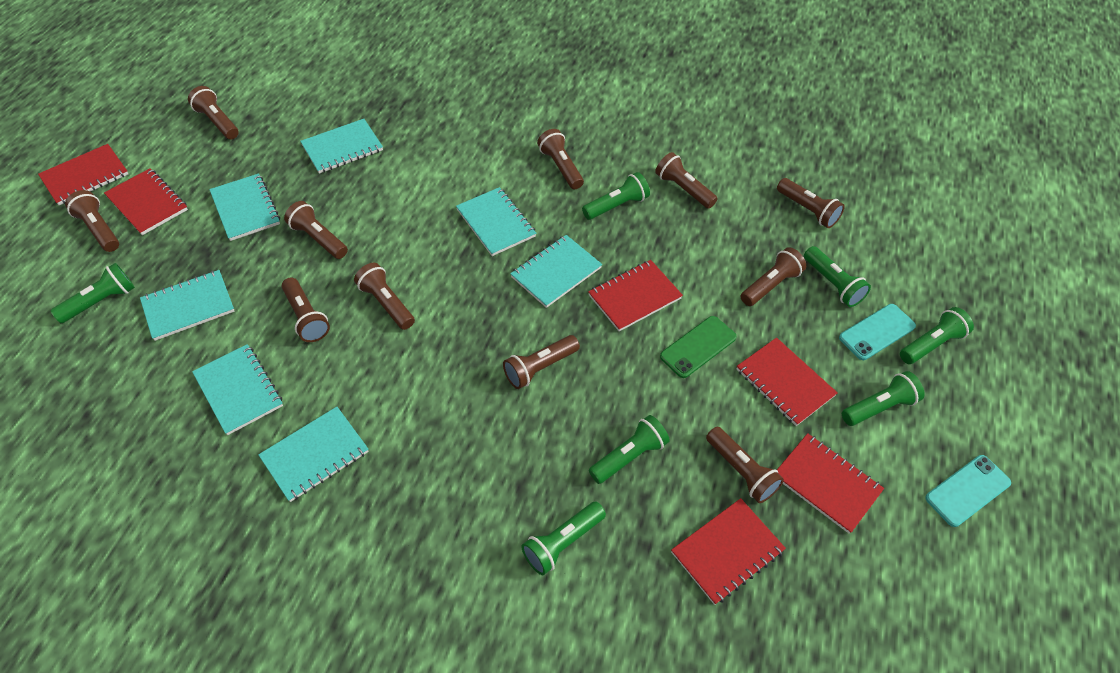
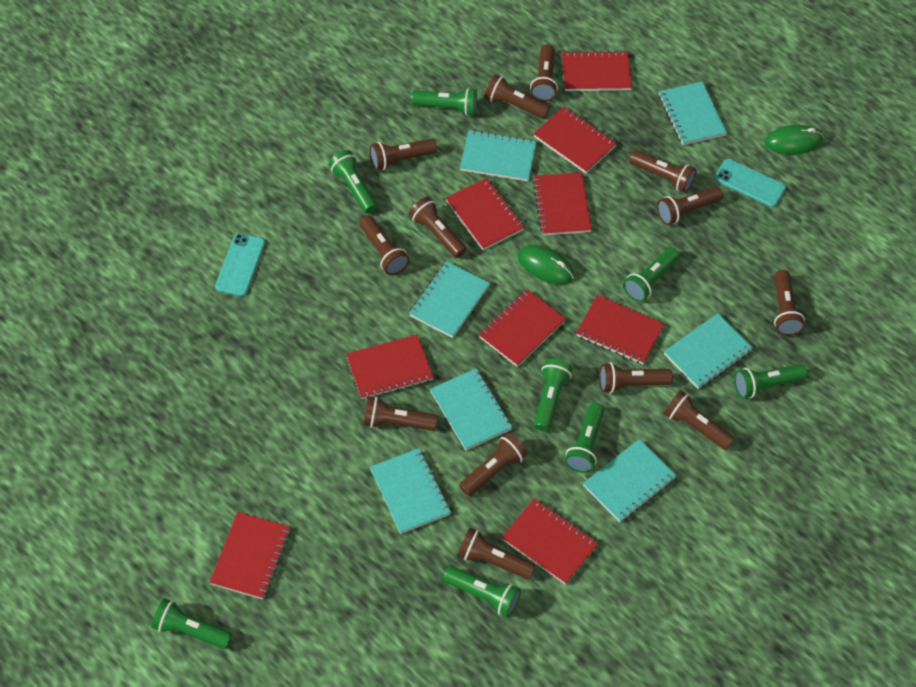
brown flashlight: 11 -> 13
green flashlight: 7 -> 8
green mouse: 0 -> 2
green phone: 1 -> 0
red notebook: 6 -> 9

